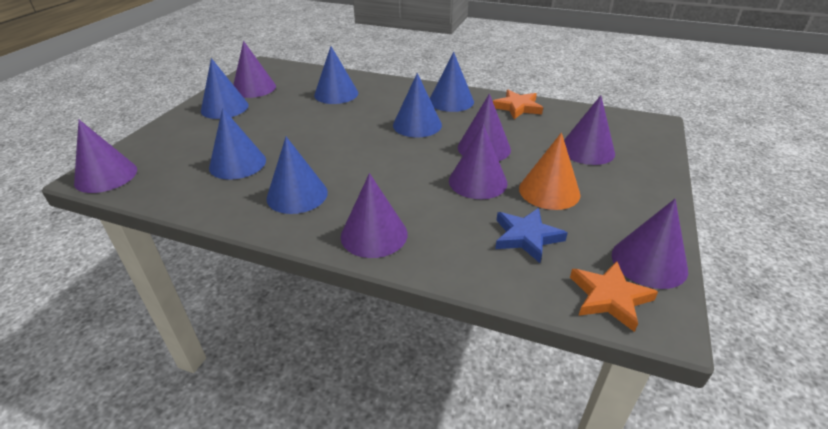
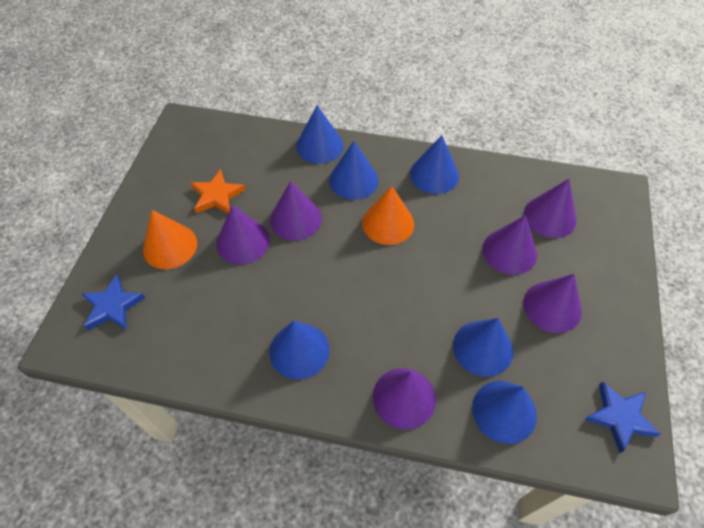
blue star: 1 -> 2
orange cone: 1 -> 2
orange star: 2 -> 1
purple cone: 7 -> 6

